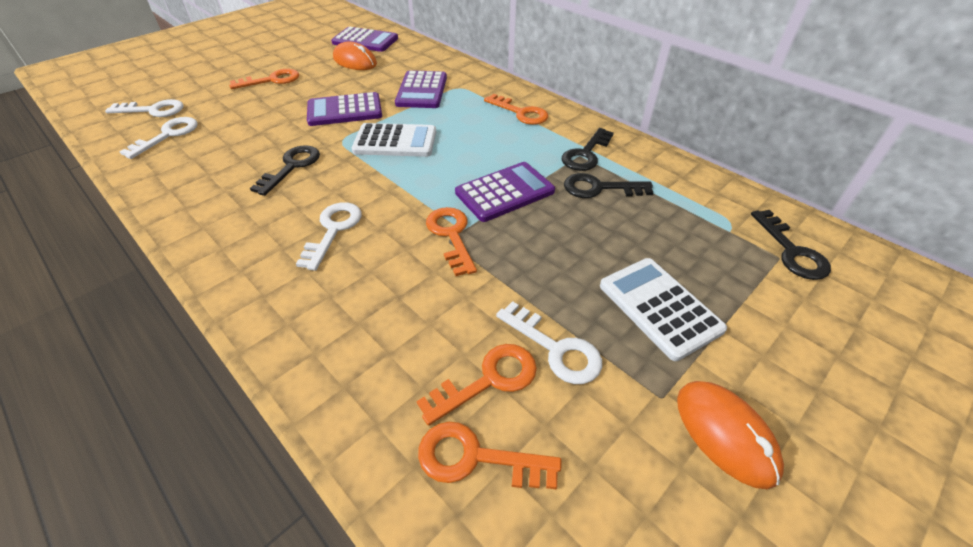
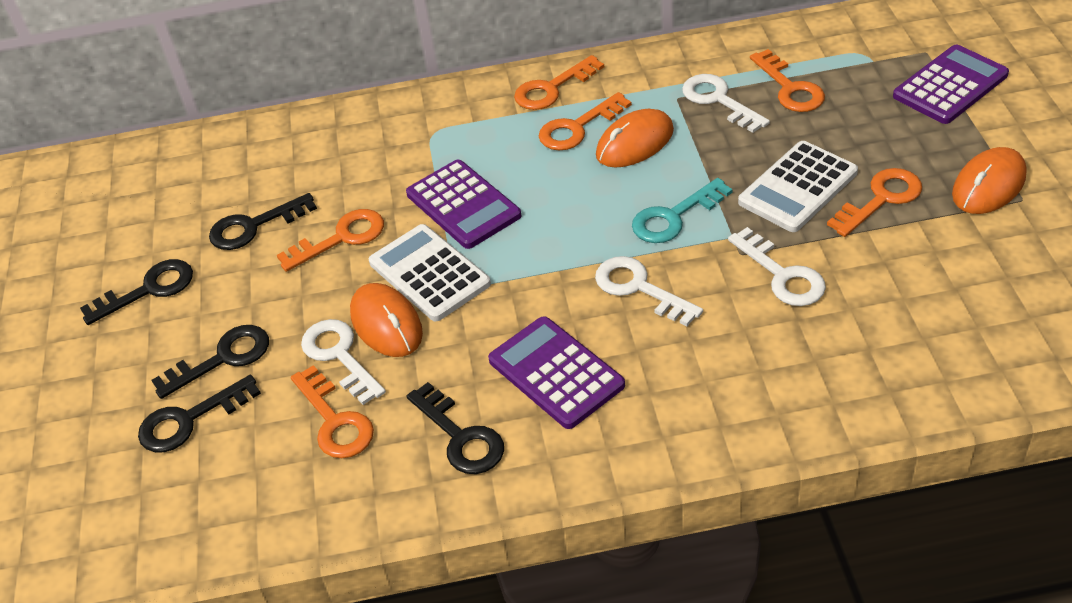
black key: 4 -> 5
orange key: 5 -> 6
orange mouse: 2 -> 3
purple calculator: 4 -> 3
turquoise key: 0 -> 1

